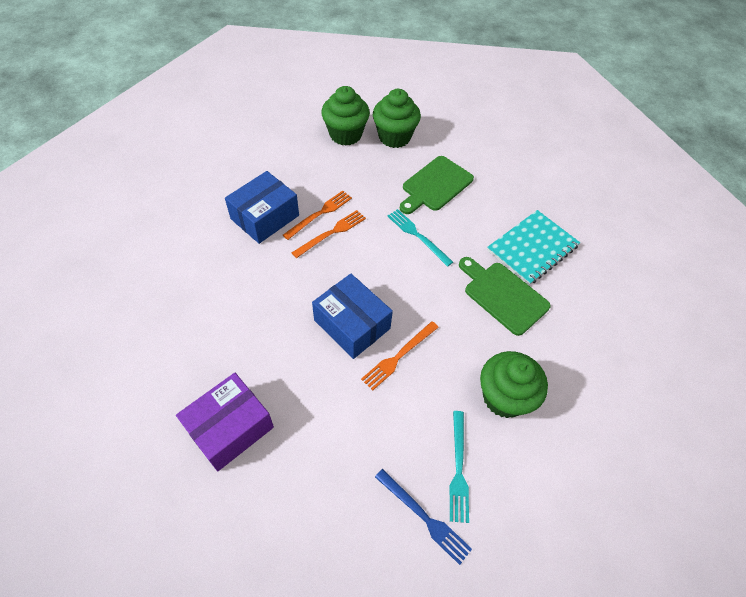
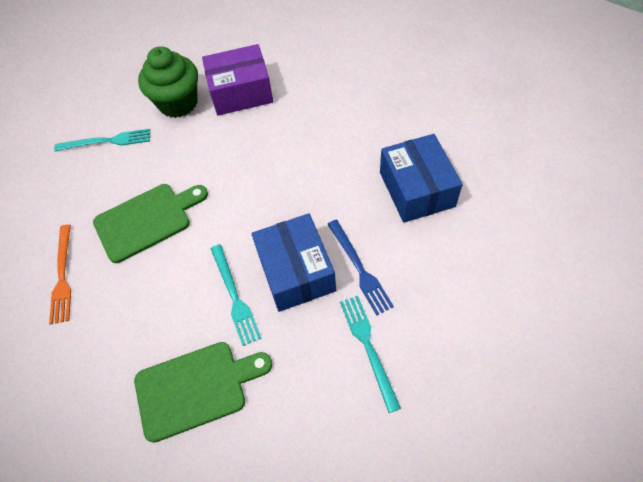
green cupcake: 3 -> 1
orange fork: 3 -> 1
turquoise fork: 2 -> 3
turquoise notebook: 1 -> 0

